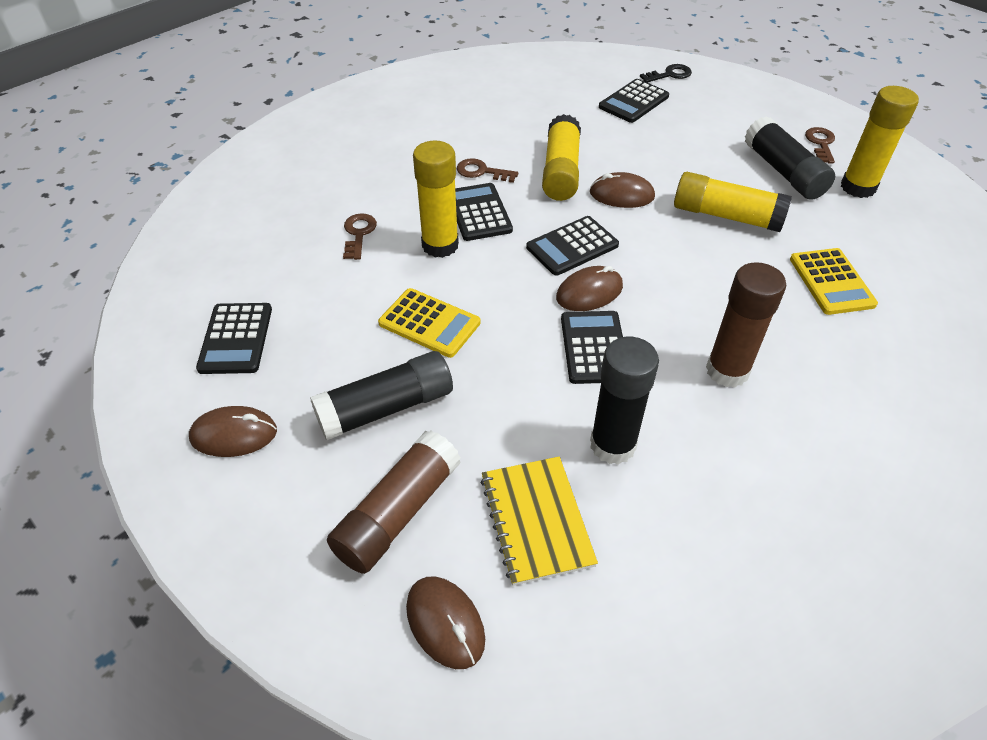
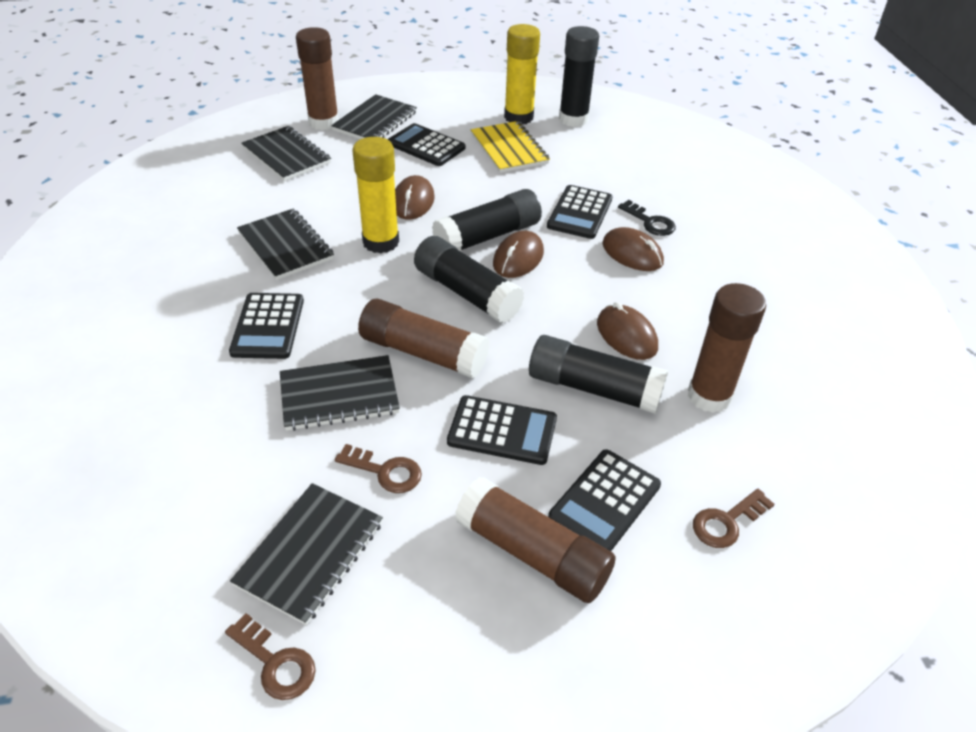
black glue stick: 3 -> 4
black notebook: 0 -> 5
brown glue stick: 2 -> 4
yellow calculator: 2 -> 0
yellow glue stick: 4 -> 2

